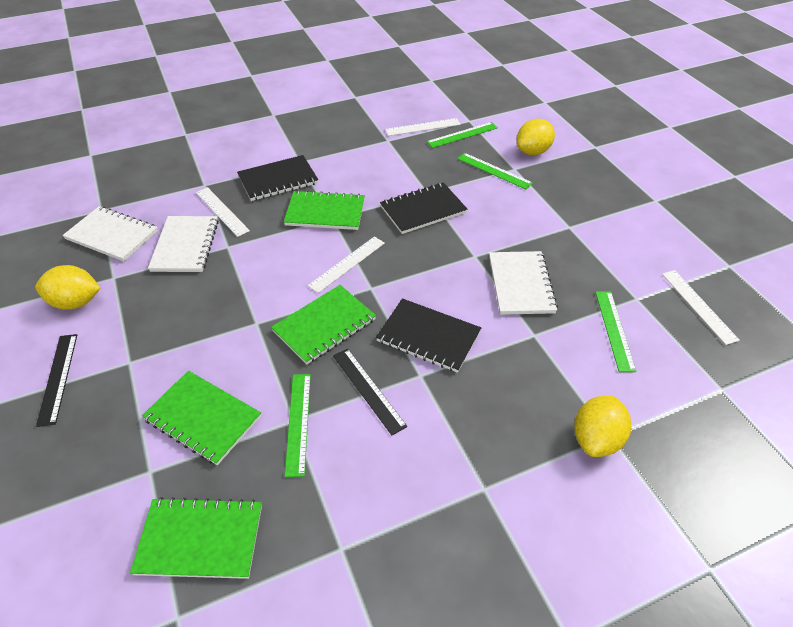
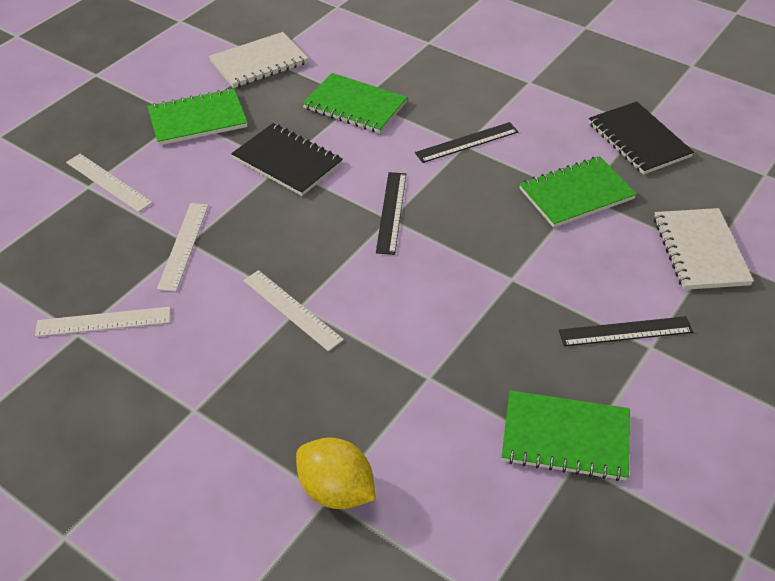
black notebook: 3 -> 2
black ruler: 2 -> 3
green ruler: 4 -> 0
white notebook: 3 -> 2
yellow lemon: 3 -> 1

